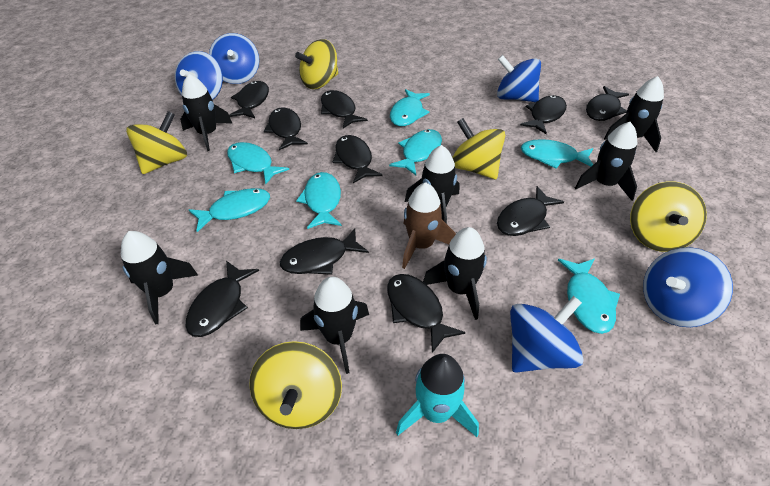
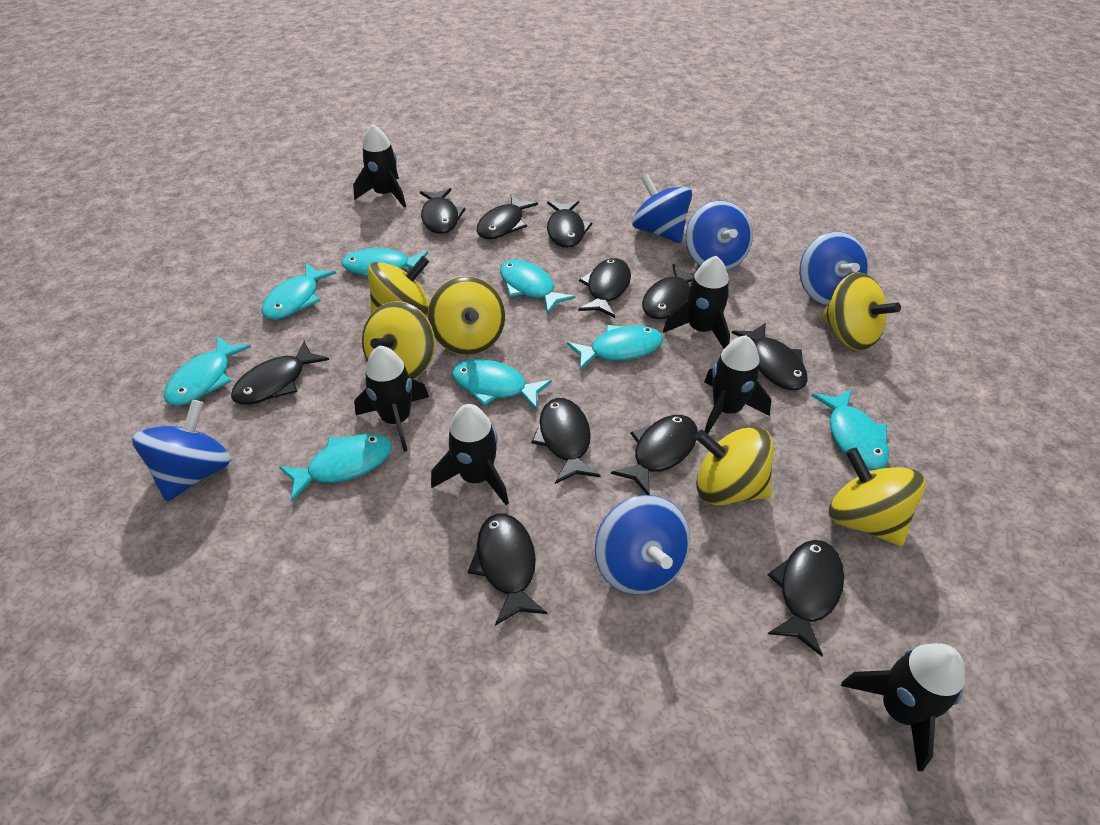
black fish: 10 -> 11
black rocket: 7 -> 6
brown rocket: 1 -> 0
turquoise fish: 7 -> 8
turquoise rocket: 1 -> 0
yellow spinning top: 5 -> 6

